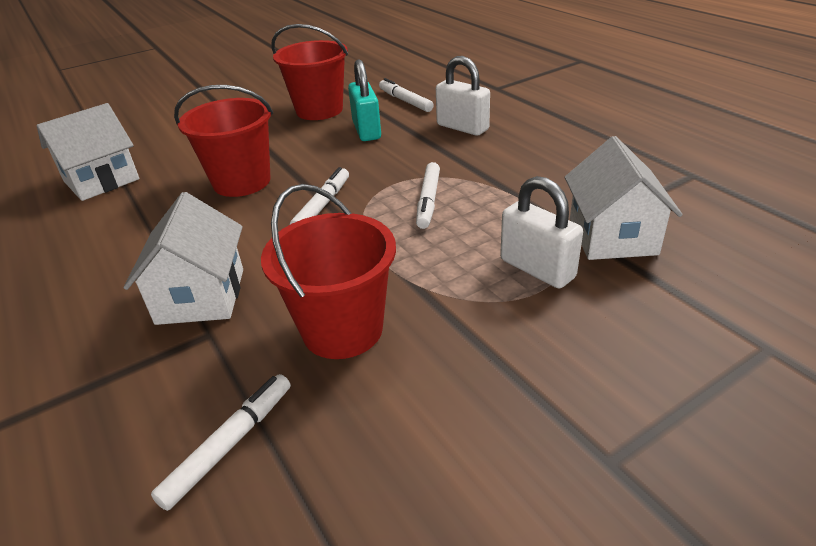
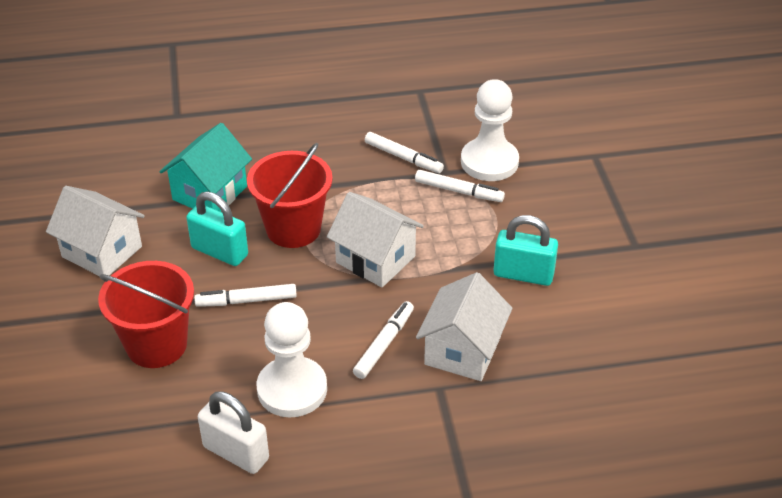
red bucket: 3 -> 2
turquoise house: 0 -> 1
turquoise padlock: 1 -> 2
white padlock: 2 -> 1
white pawn: 0 -> 2

